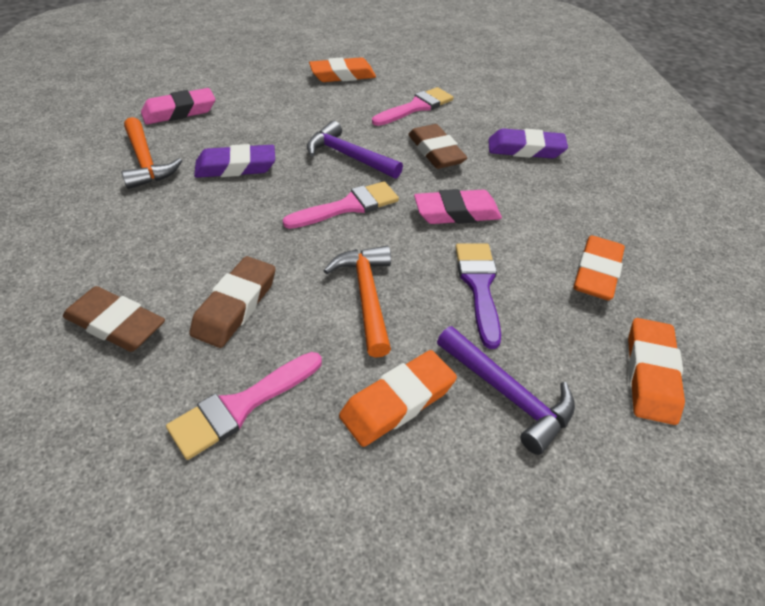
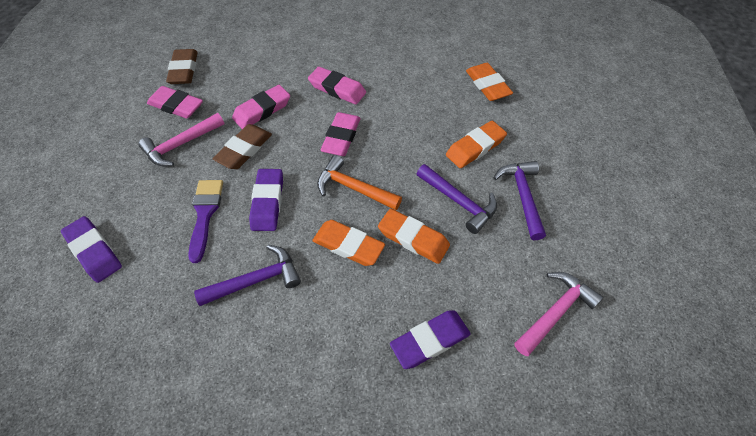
brown eraser: 3 -> 2
orange hammer: 2 -> 1
pink brush: 3 -> 0
pink eraser: 2 -> 4
pink hammer: 0 -> 2
purple eraser: 2 -> 3
purple hammer: 2 -> 3

